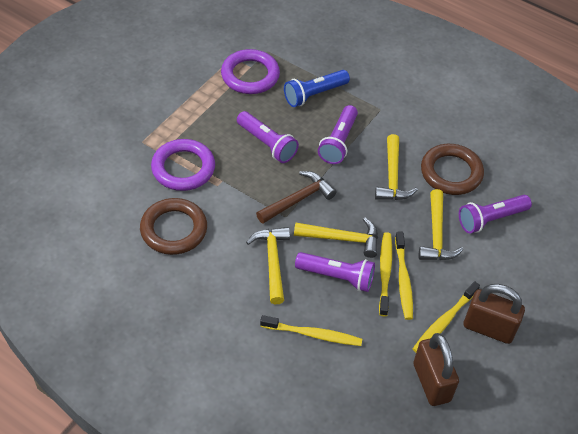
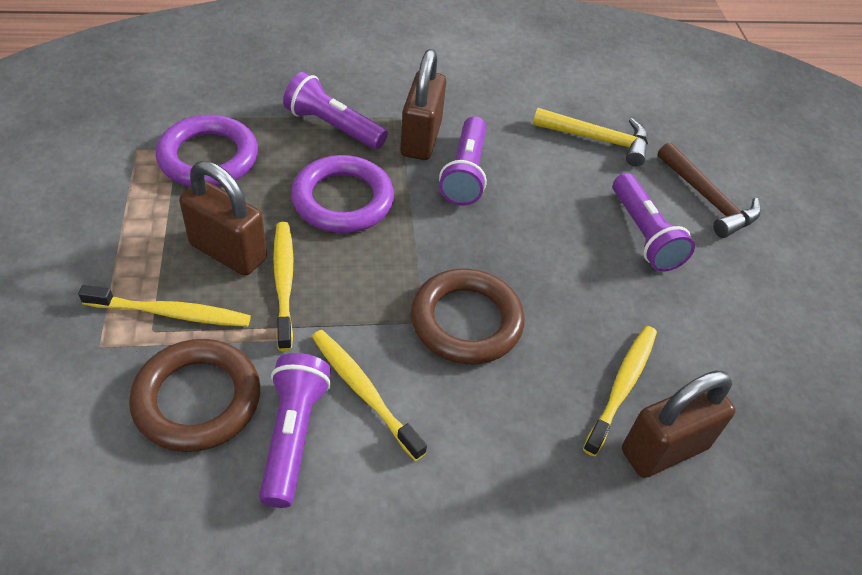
blue flashlight: 1 -> 0
brown padlock: 2 -> 3
yellow hammer: 4 -> 1

